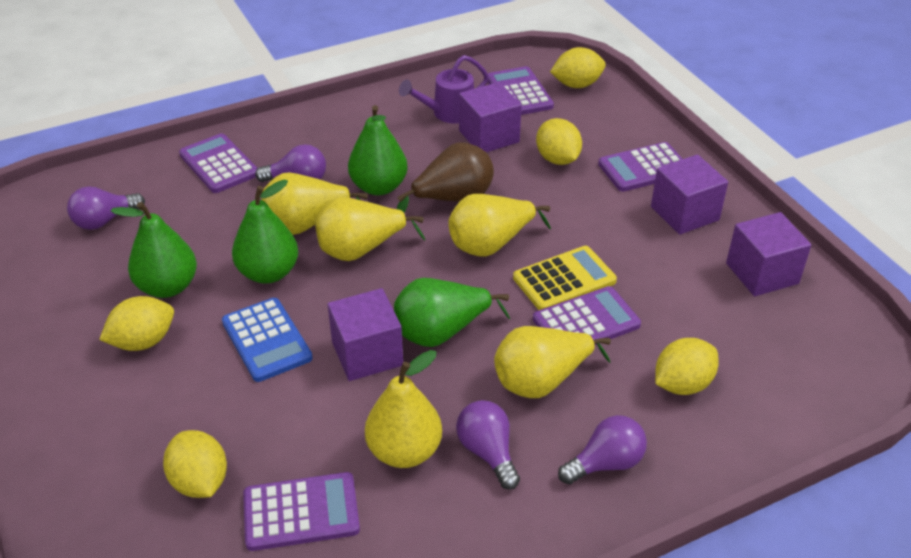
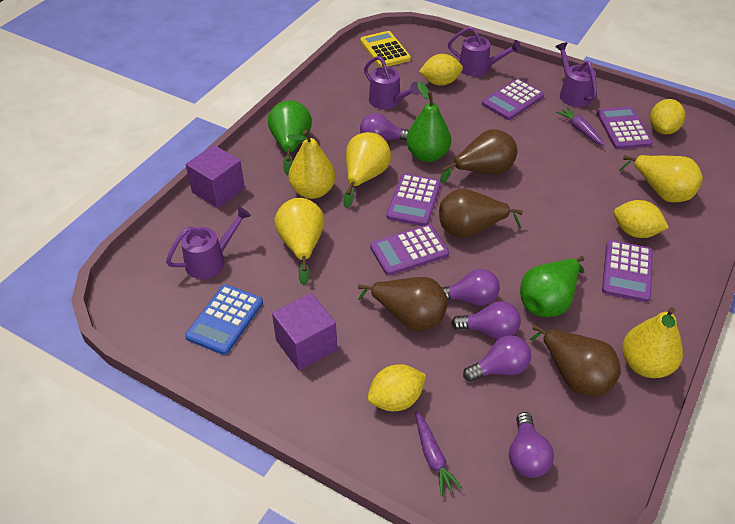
brown pear: 1 -> 4
green pear: 4 -> 3
purple carrot: 0 -> 2
purple cube: 4 -> 2
purple light bulb: 4 -> 5
purple watering can: 1 -> 4
yellow lemon: 5 -> 4

